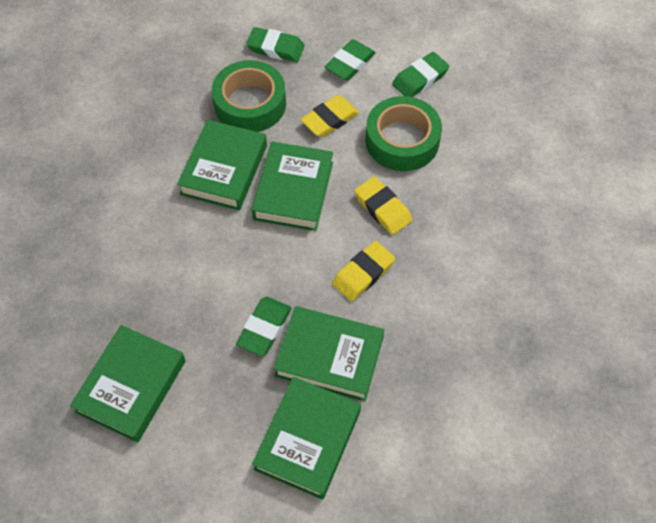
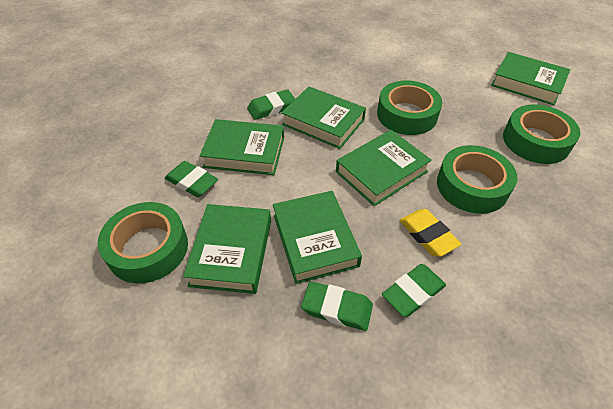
green book: 5 -> 6
green tape: 2 -> 4
yellow eraser: 3 -> 1

